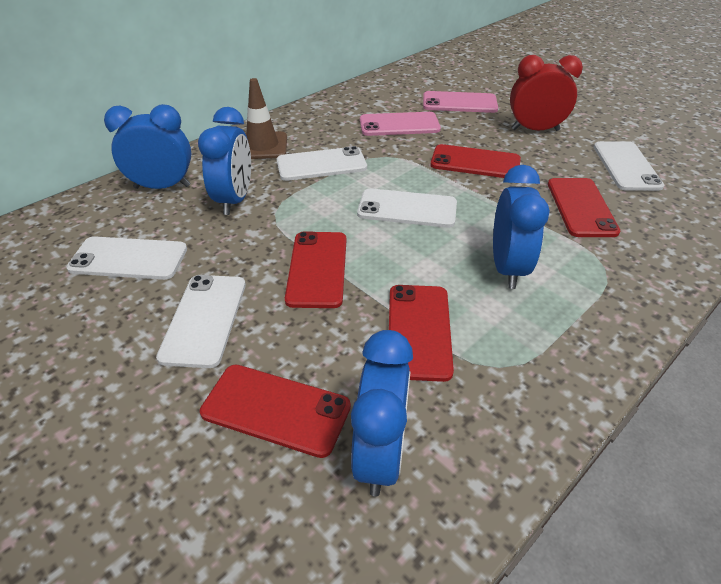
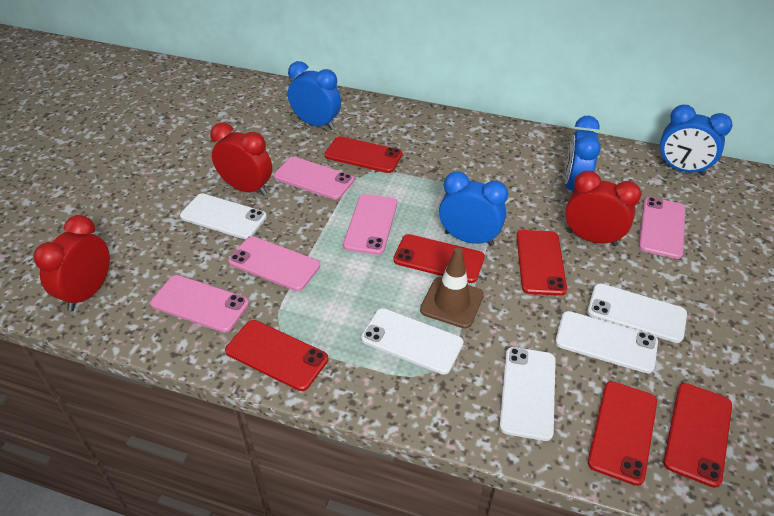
pink phone: 2 -> 5
red clock: 1 -> 3
red phone: 5 -> 6

